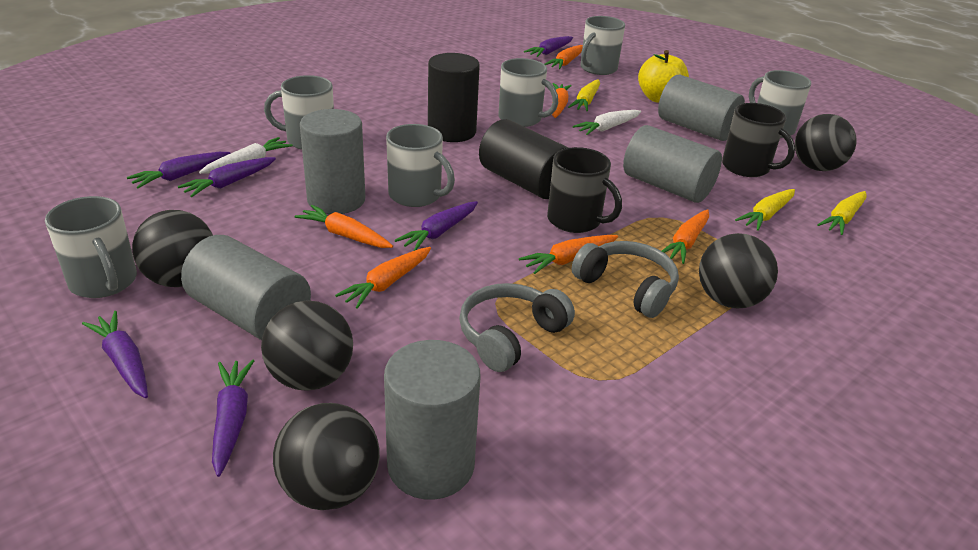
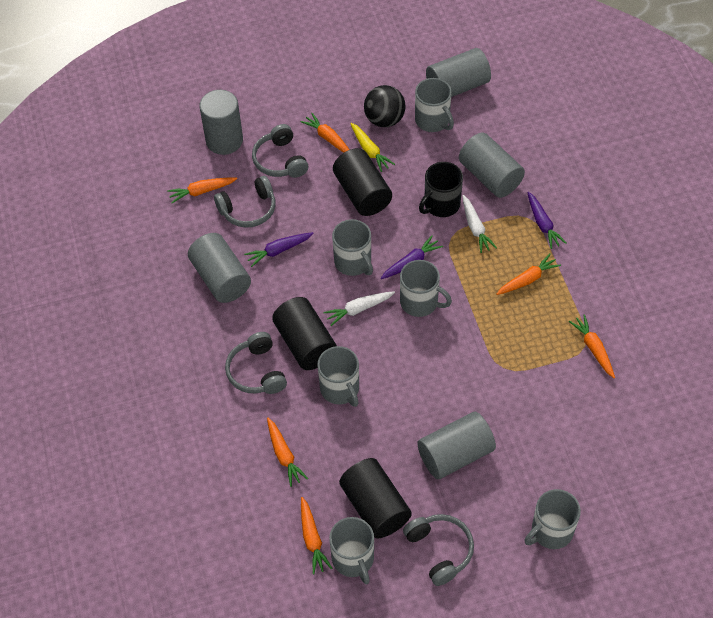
black ball: 5 -> 1
black cylinder: 2 -> 3
black mug: 2 -> 1
grey headphones: 2 -> 4
purple carrot: 6 -> 3
yellow apple: 1 -> 0
yellow carrot: 3 -> 1

